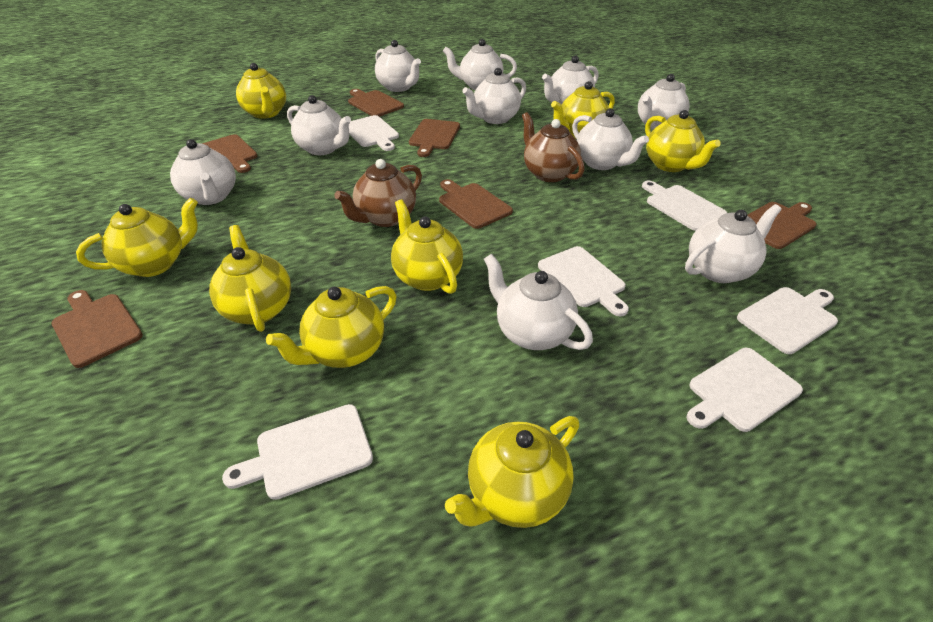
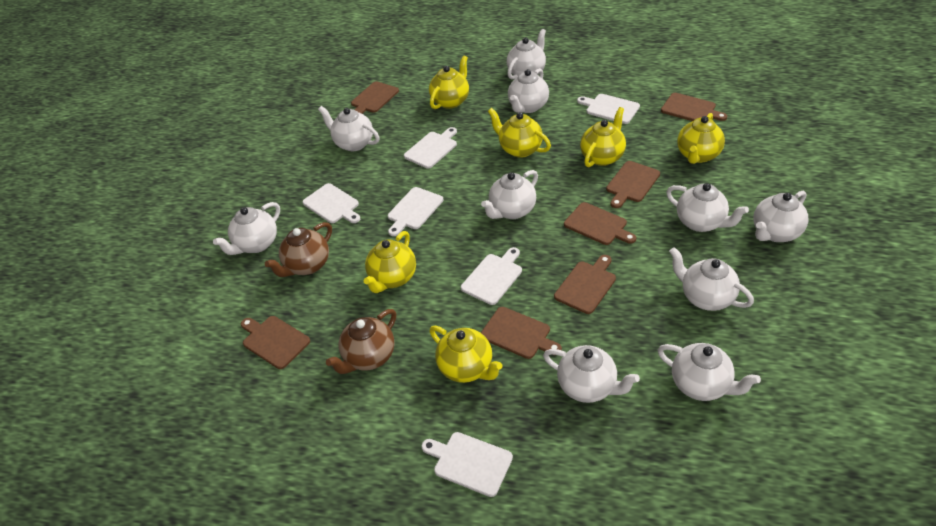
brown cutting board: 6 -> 7
yellow teapot: 8 -> 6

